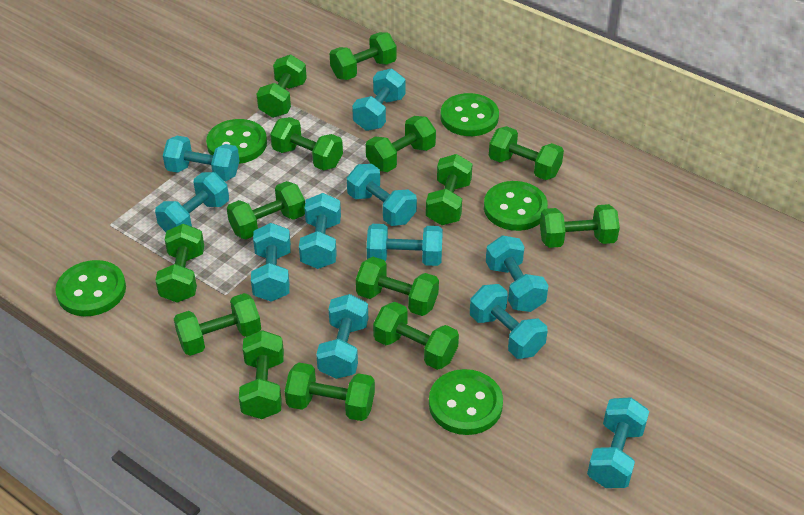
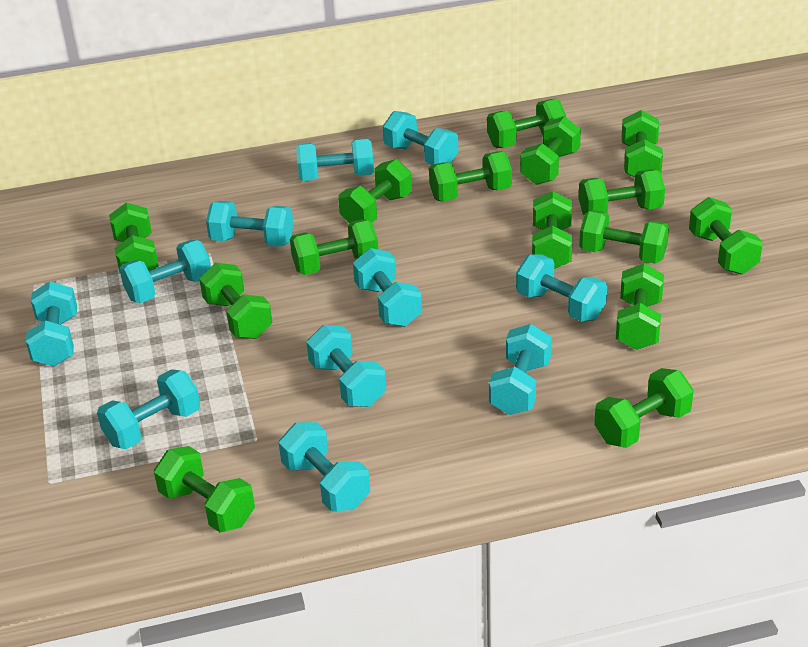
green button: 5 -> 0
green dumbbell: 14 -> 15

